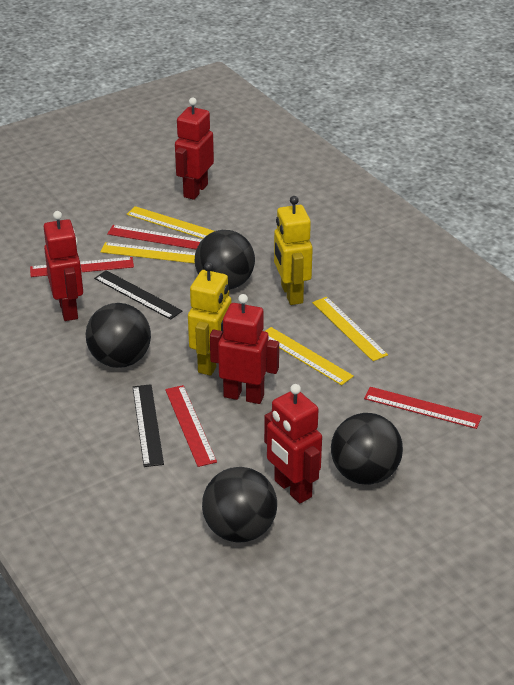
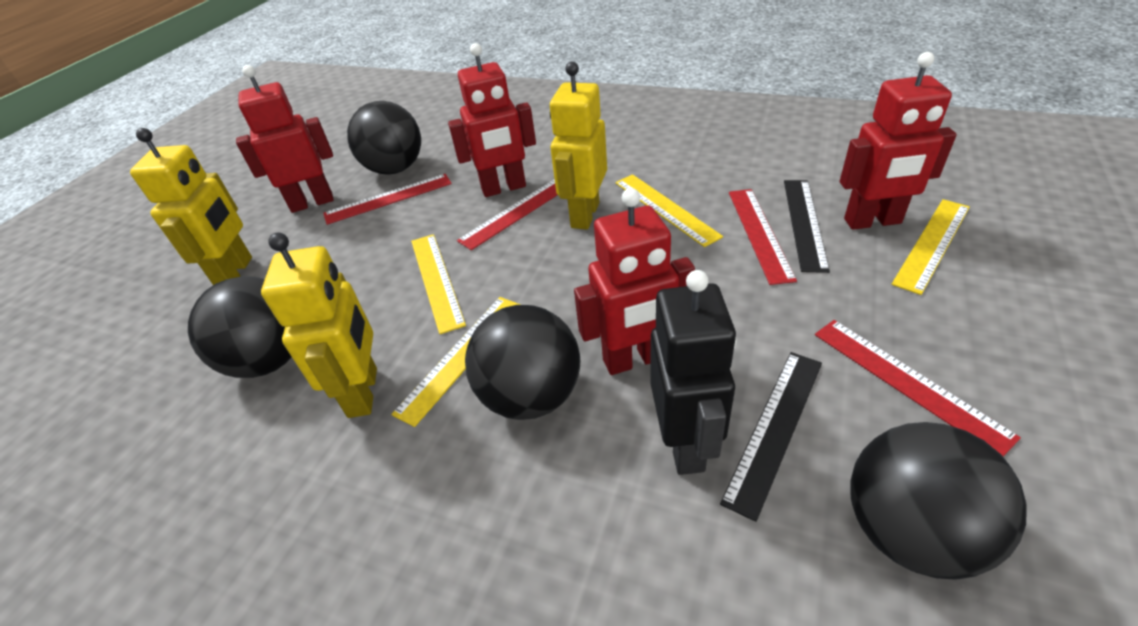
black robot: 0 -> 1
yellow robot: 2 -> 3

